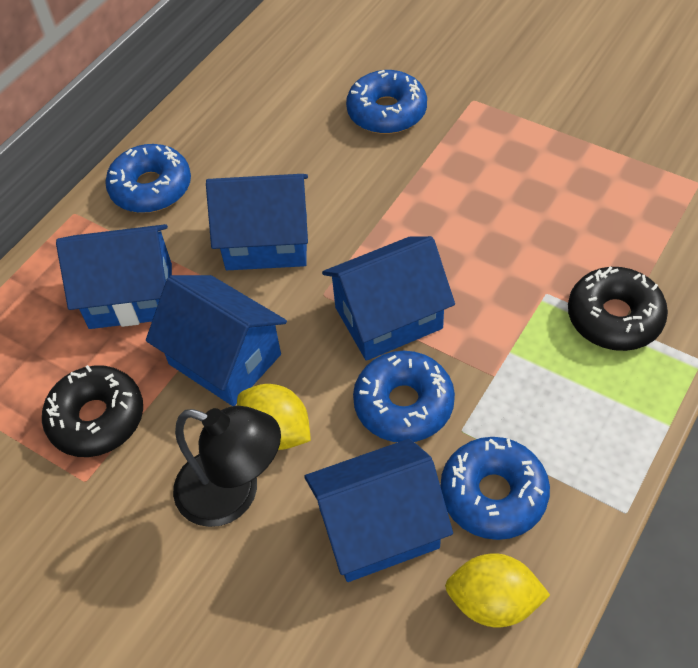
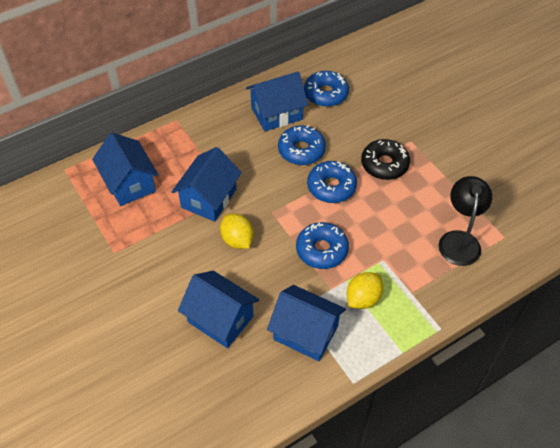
black donut: 2 -> 1

